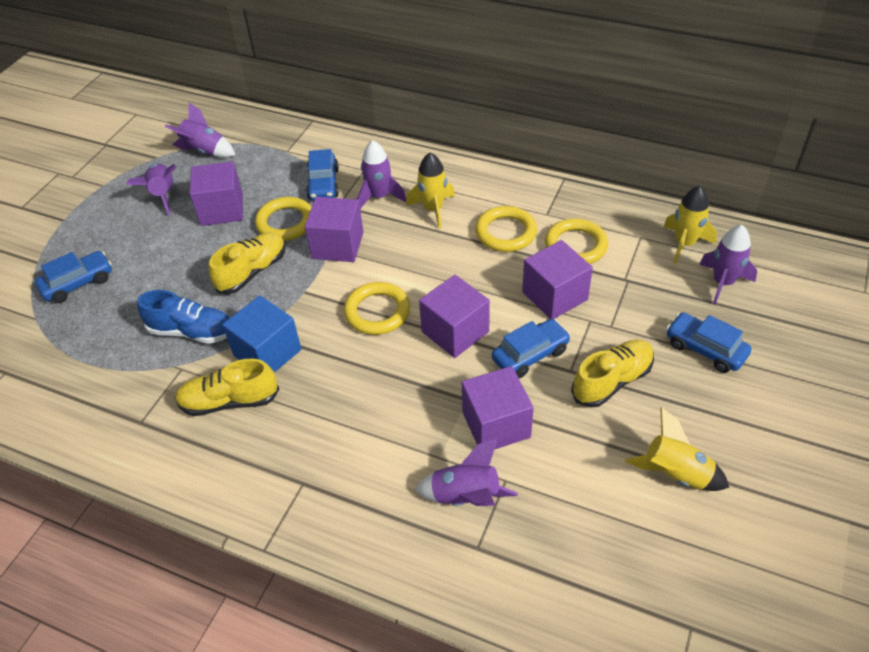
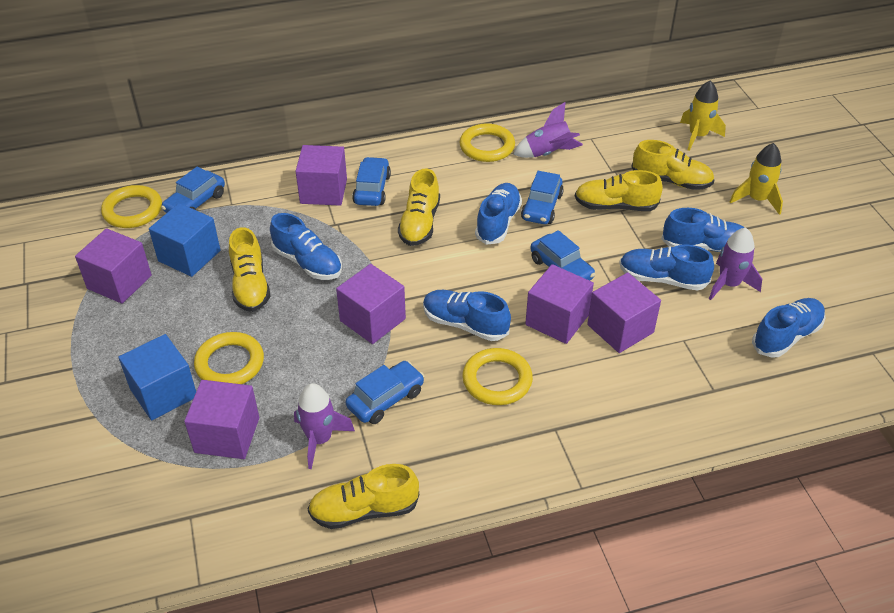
blue car: 4 -> 5
blue cube: 1 -> 2
blue shoe: 1 -> 6
purple cube: 5 -> 6
purple rocket: 5 -> 3
yellow rocket: 3 -> 2
yellow shoe: 3 -> 5

